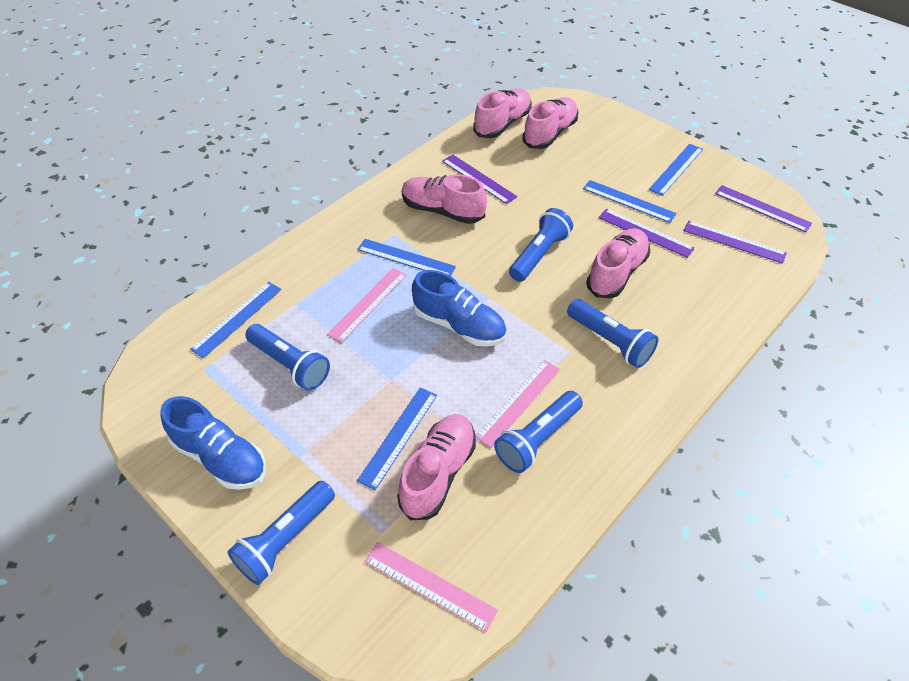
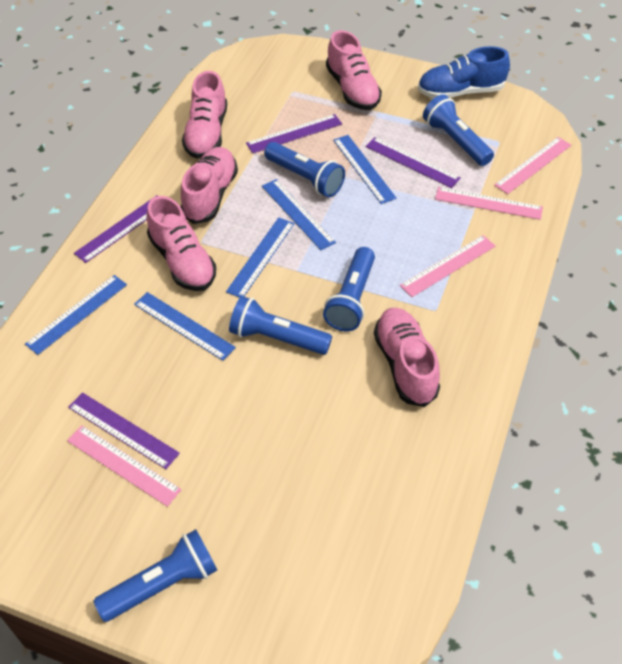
blue shoe: 2 -> 1
pink ruler: 3 -> 4

